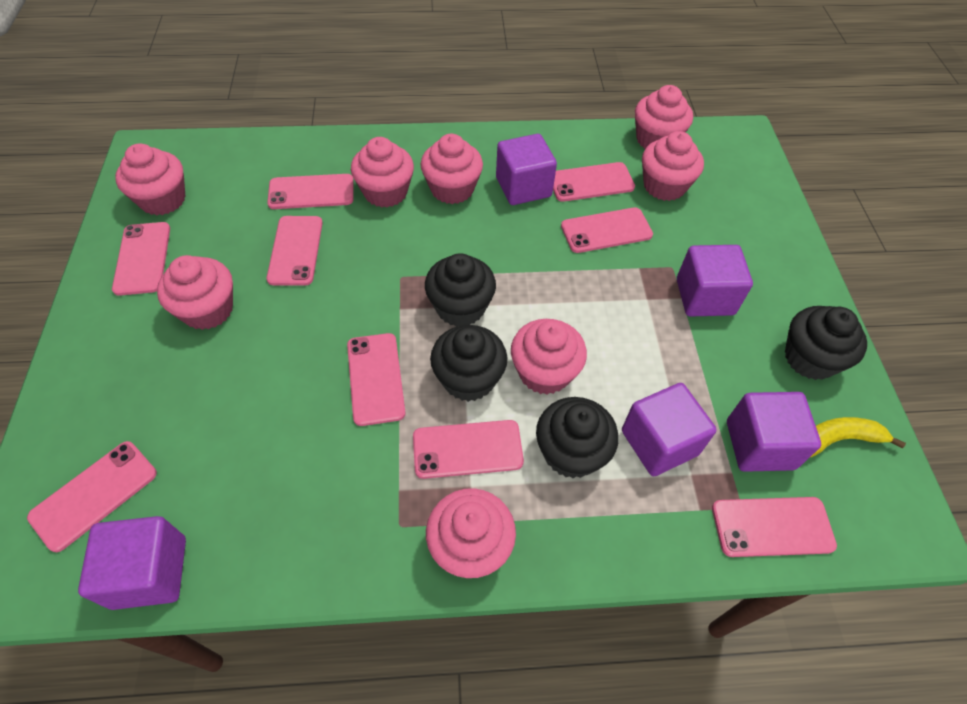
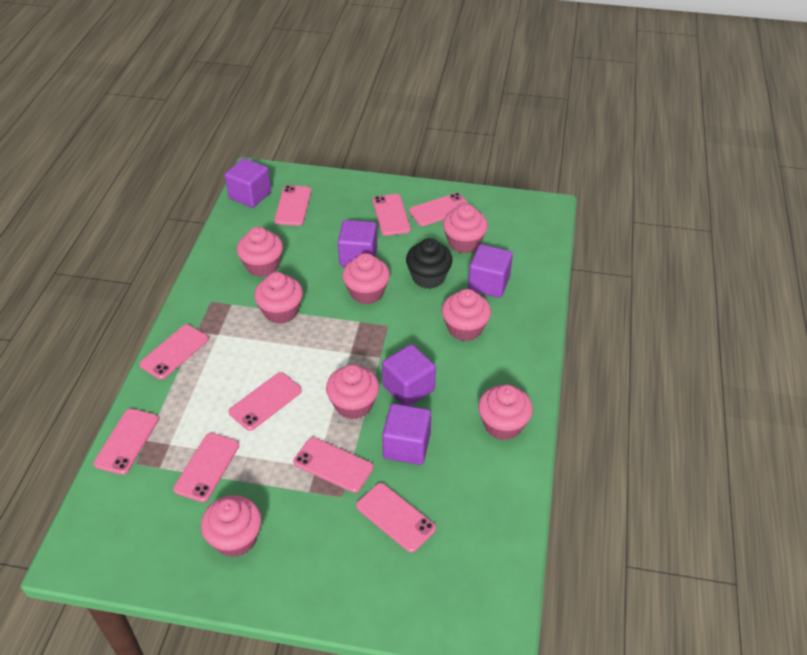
black cupcake: 4 -> 1
yellow banana: 1 -> 0

